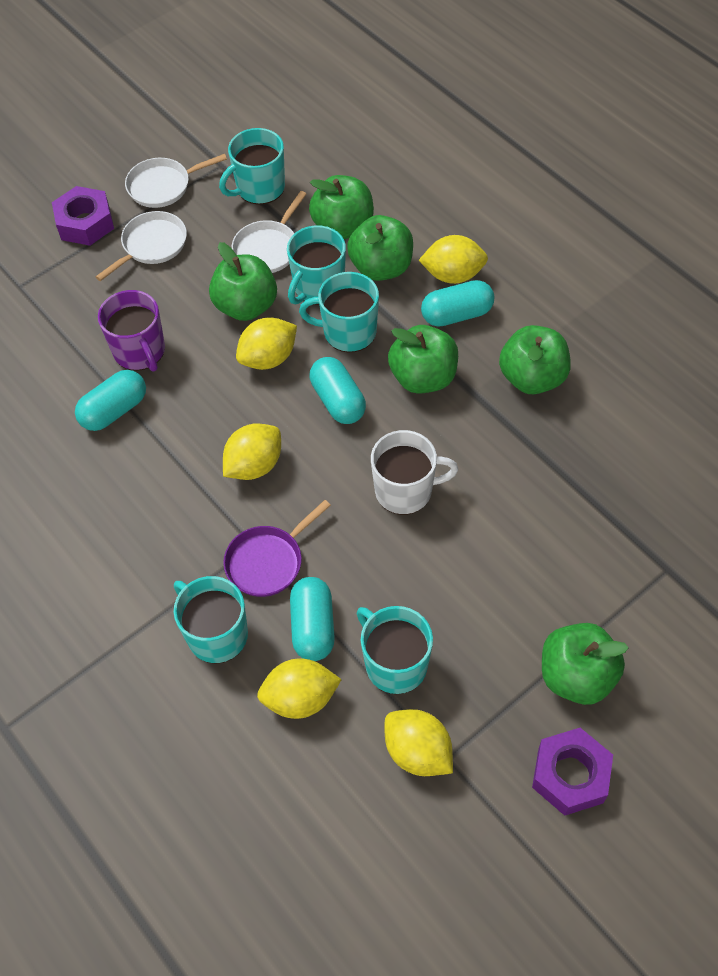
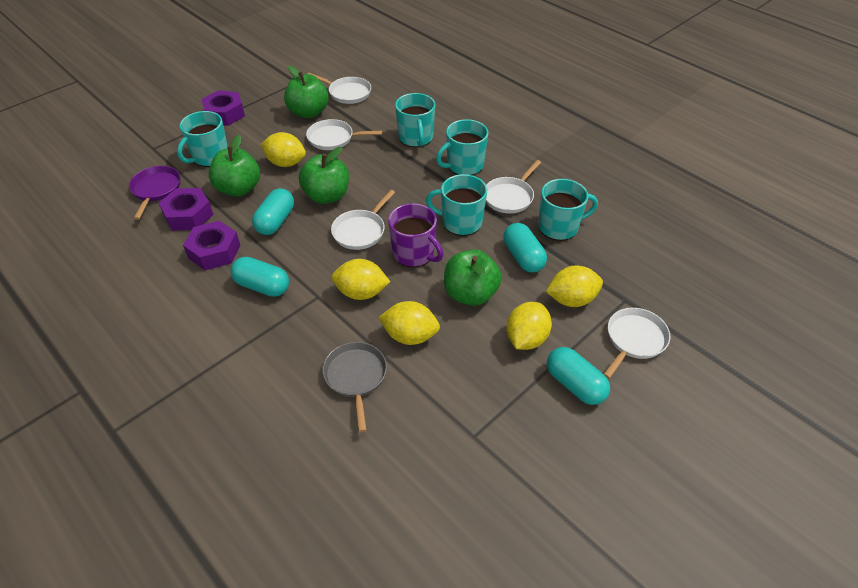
green apple: 6 -> 4
grey pan: 0 -> 1
purple nut: 2 -> 3
white mug: 1 -> 0
white pan: 3 -> 5

